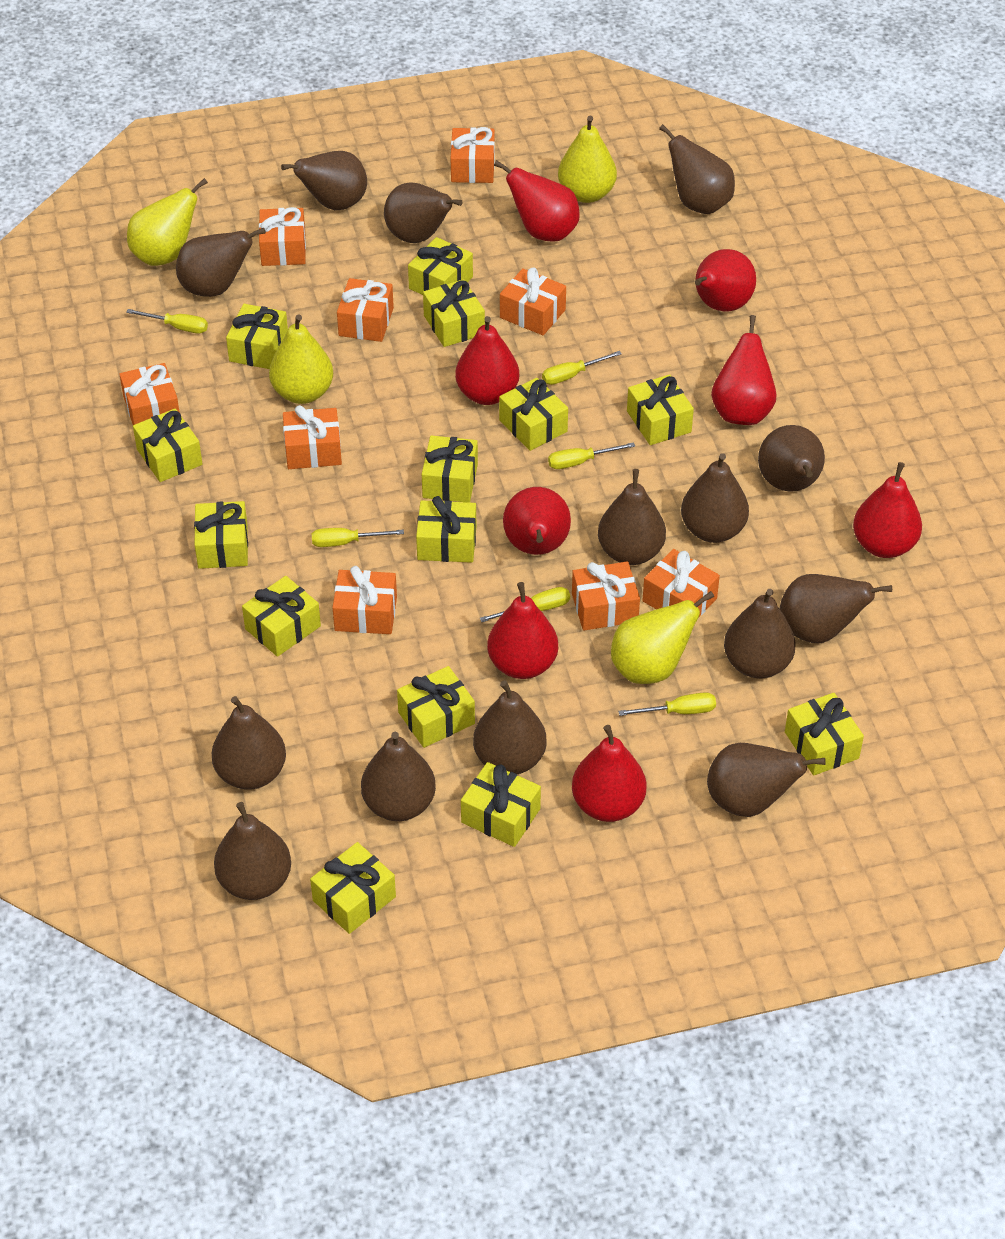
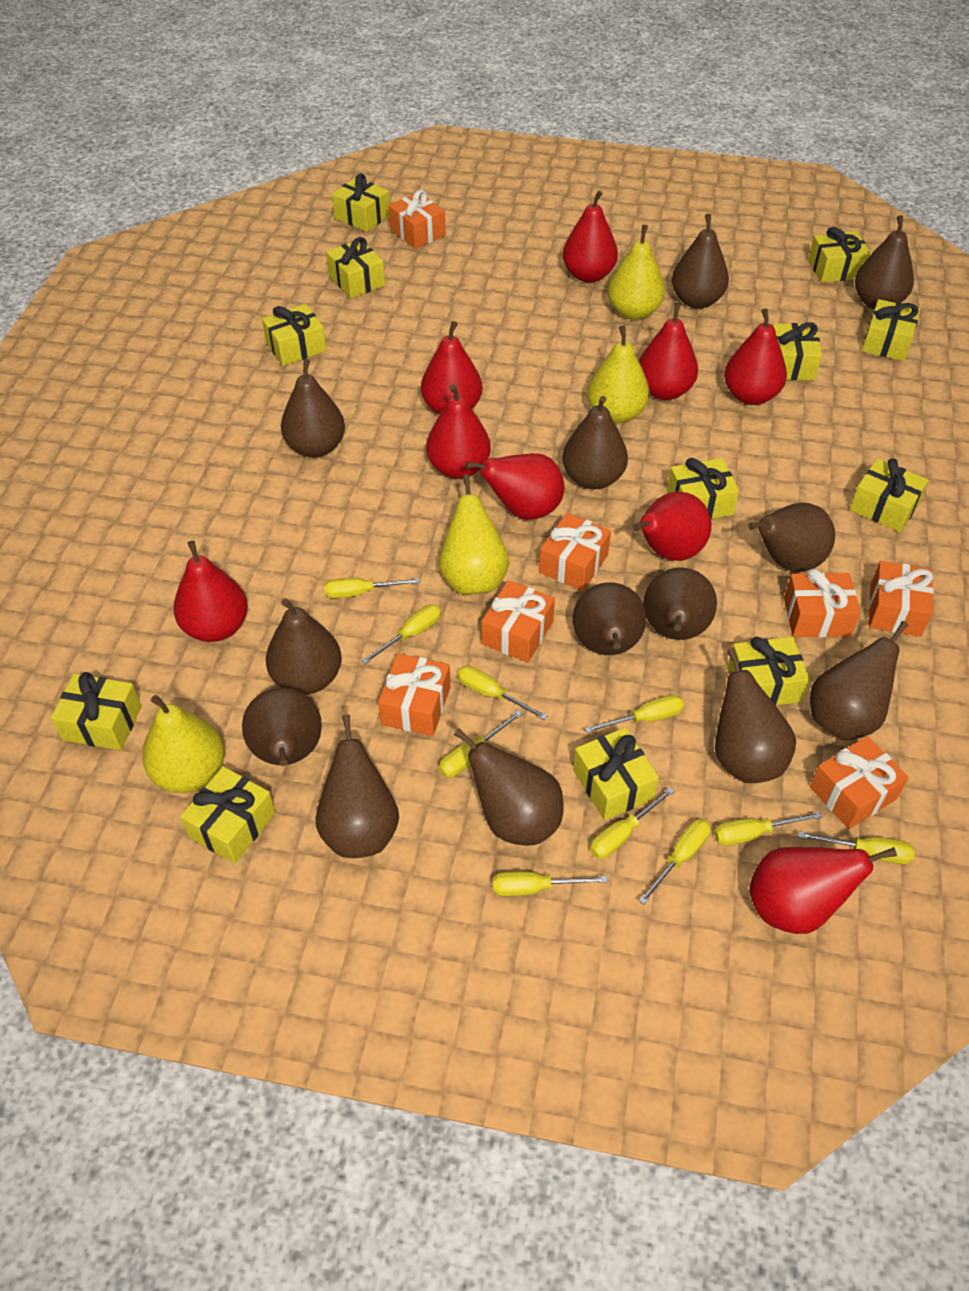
brown pear: 14 -> 13
orange gift: 9 -> 7
red pear: 8 -> 9
yellow gift: 14 -> 12
yellow screwdriver: 6 -> 10

